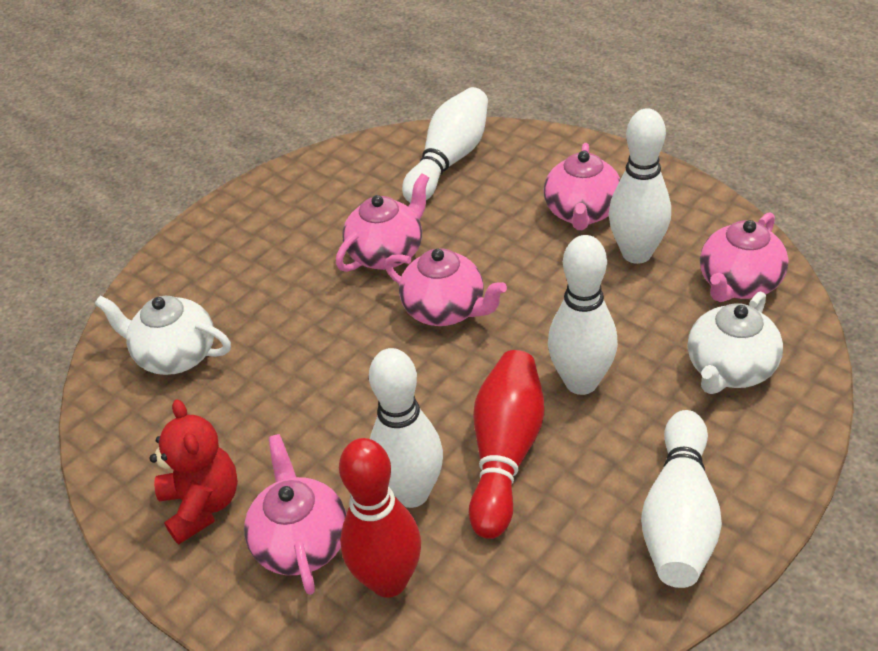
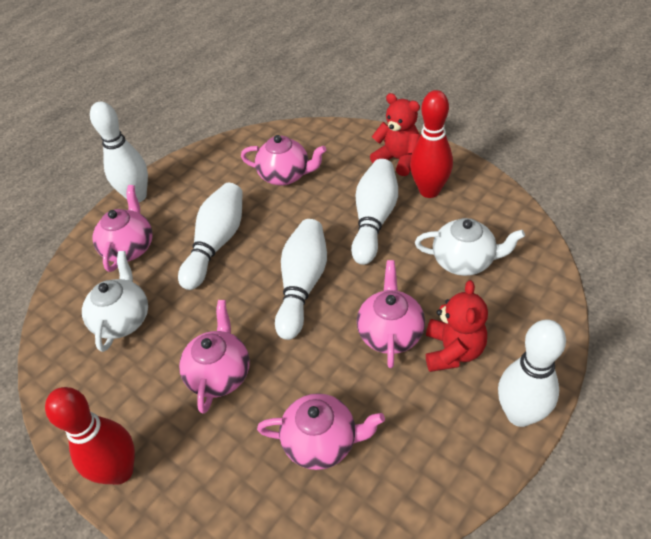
red teddy bear: 1 -> 2

